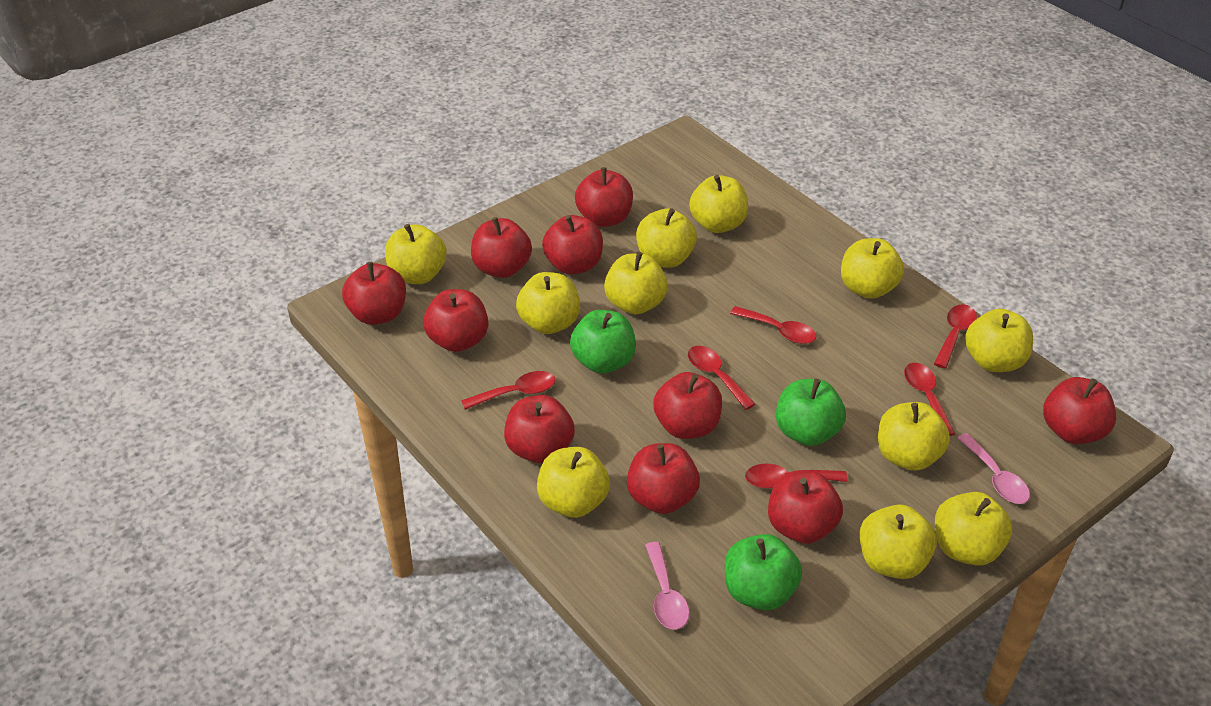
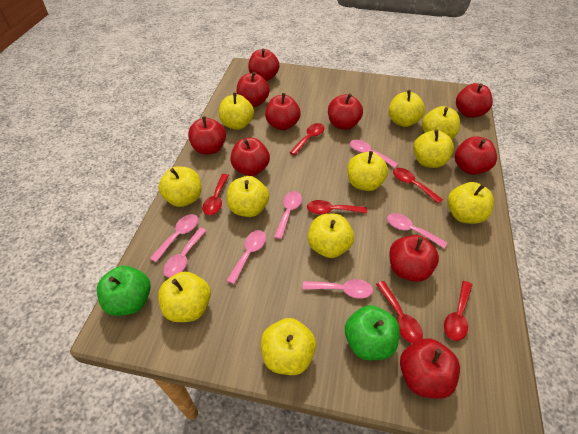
green apple: 3 -> 2
pink spoon: 2 -> 7

